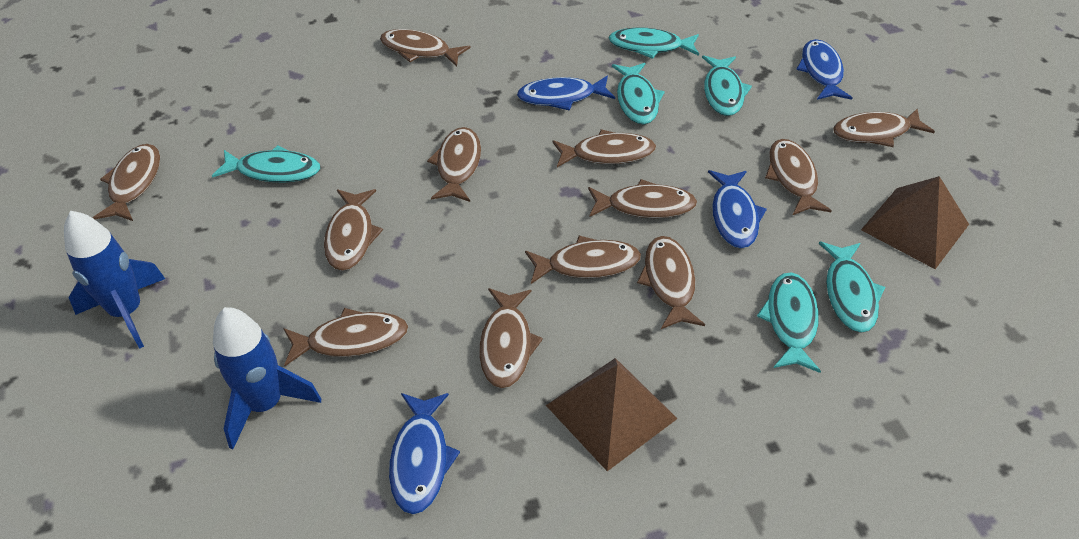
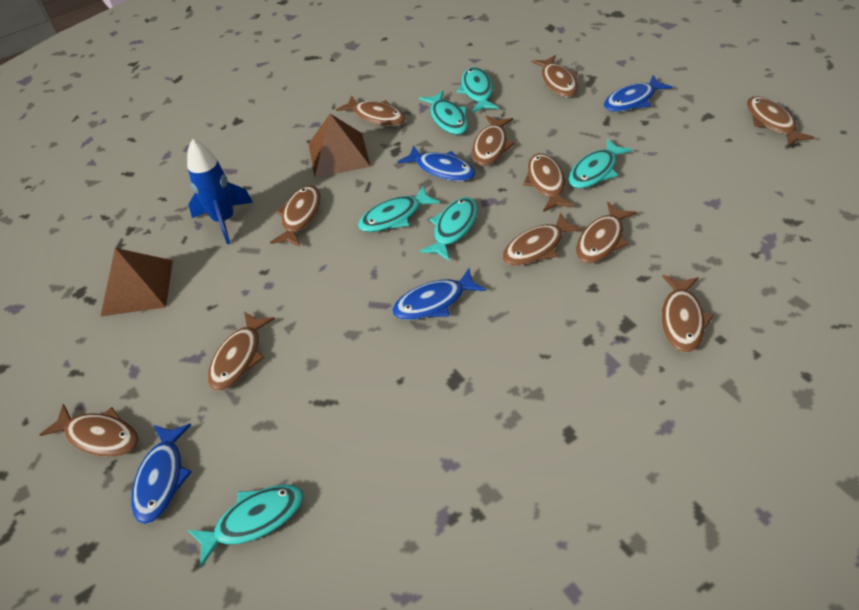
blue rocket: 2 -> 1
brown fish: 12 -> 11

